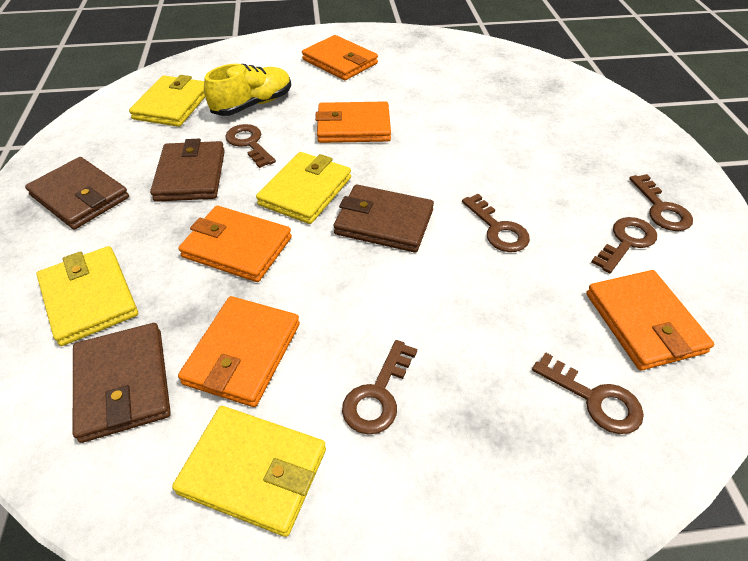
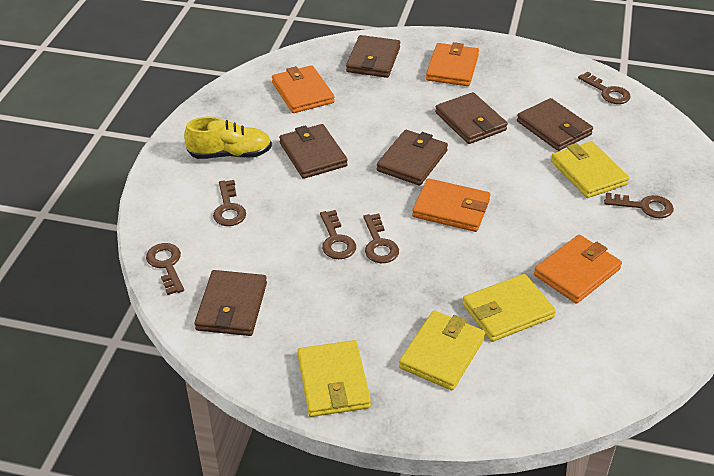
brown wallet: 4 -> 6
orange wallet: 5 -> 4

